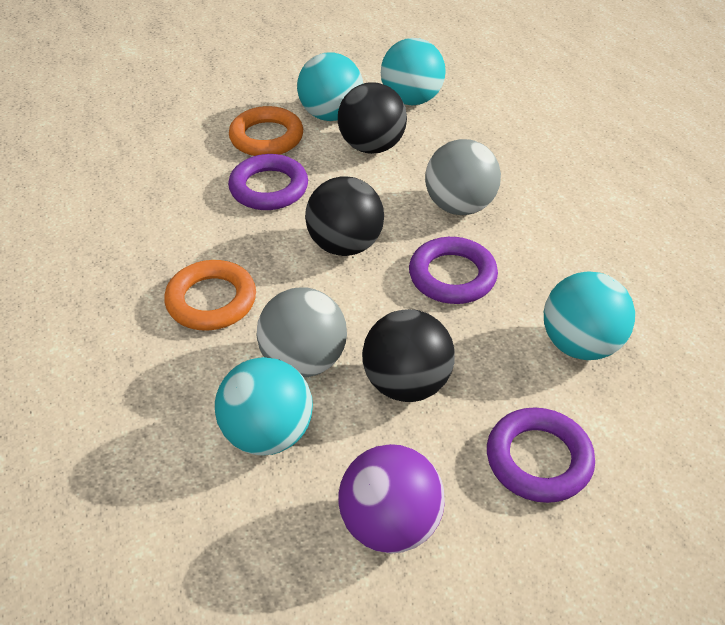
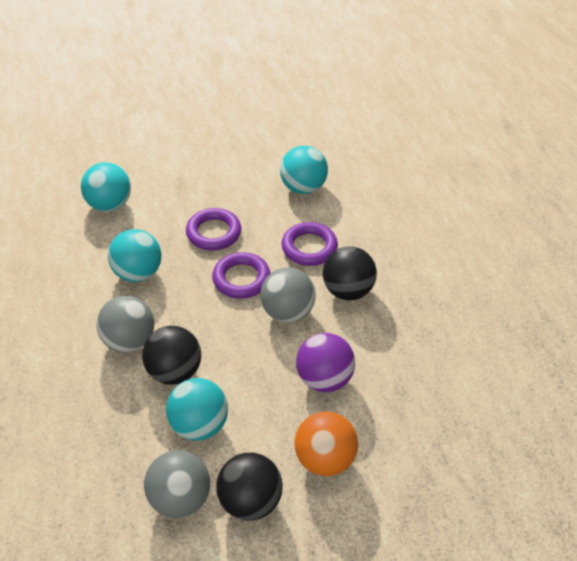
grey ball: 2 -> 3
orange ball: 0 -> 1
orange ring: 2 -> 0

